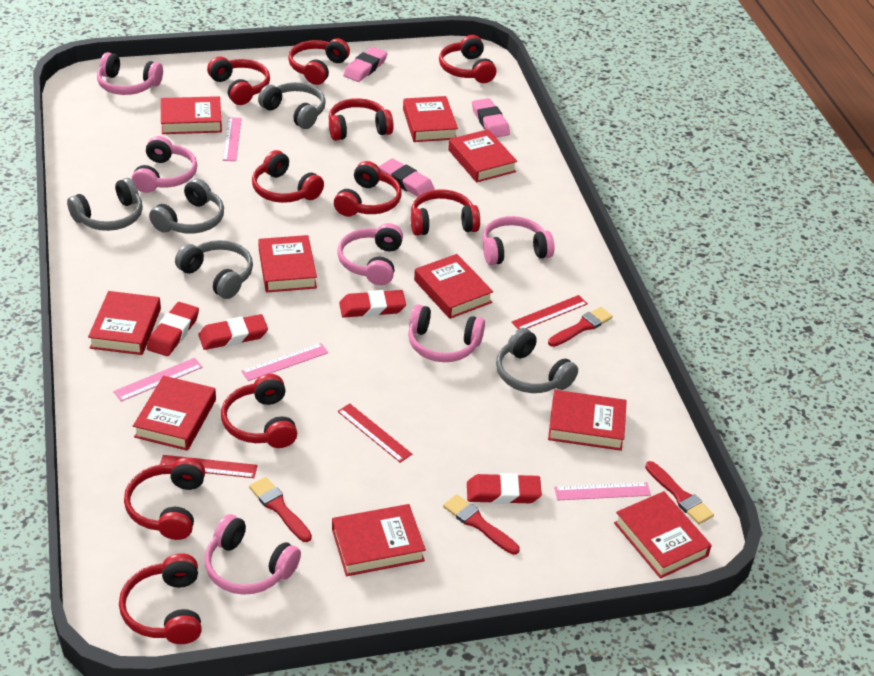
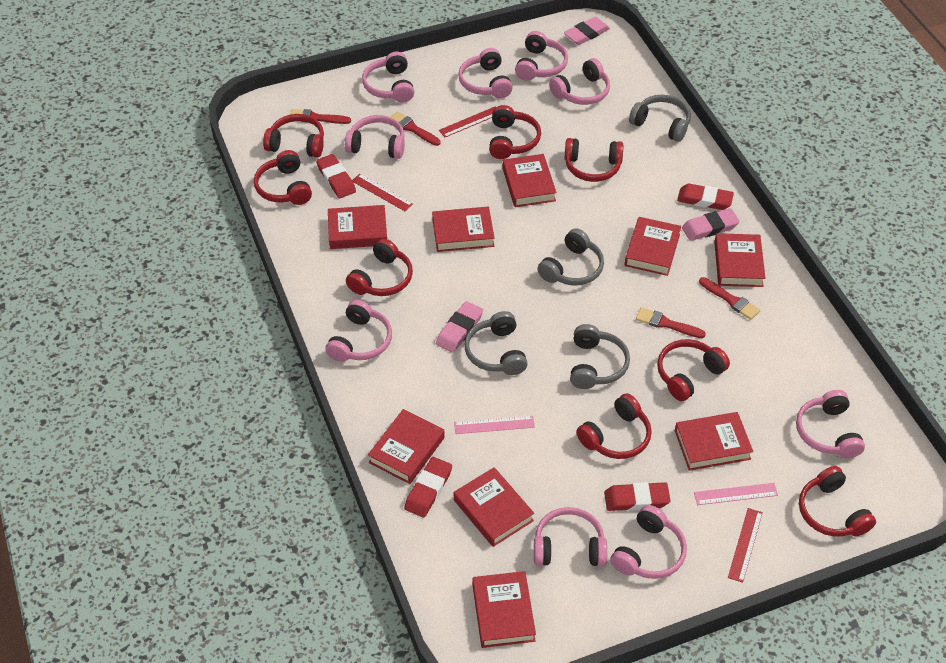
grey headphones: 5 -> 4
pink headphones: 6 -> 9
pink ruler: 4 -> 2
red book: 10 -> 9
red headphones: 10 -> 8

